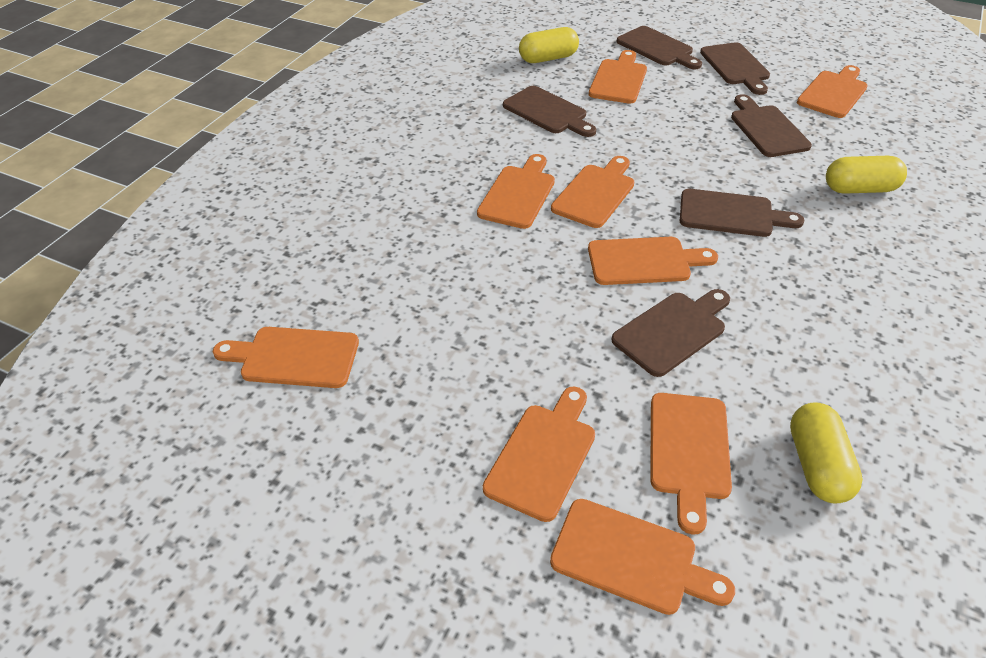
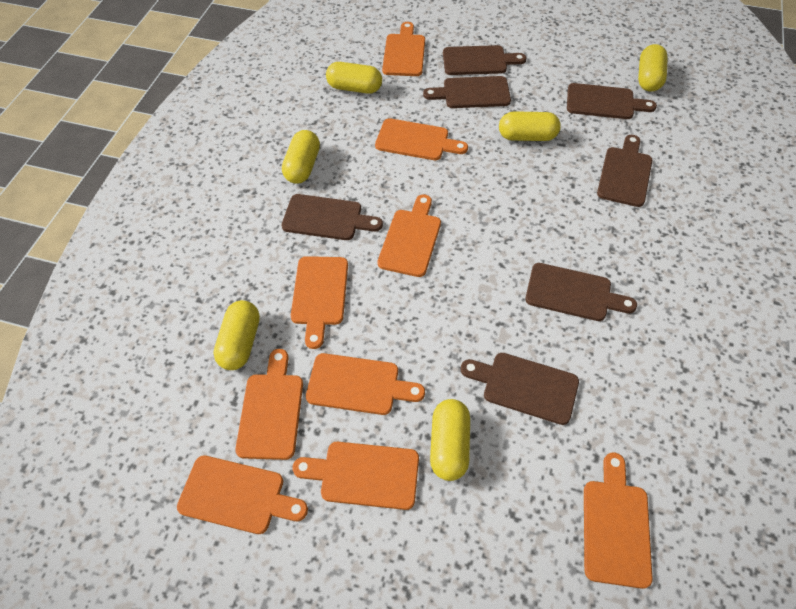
brown cutting board: 6 -> 7
yellow capsule: 3 -> 6

